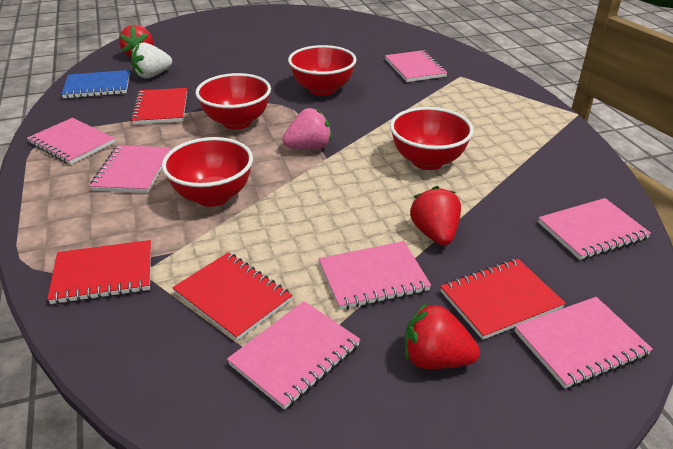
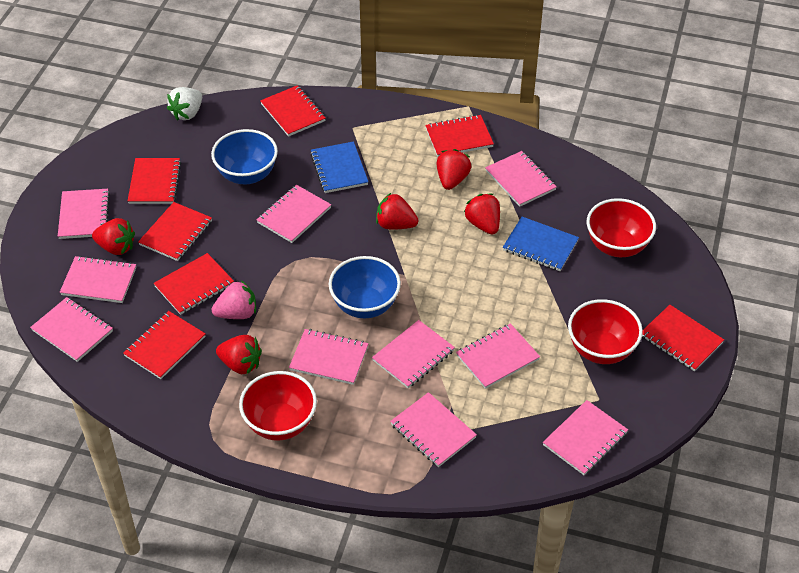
blue bowl: 0 -> 2
blue notebook: 1 -> 2
pink notebook: 7 -> 10
red bowl: 4 -> 3
red notebook: 4 -> 7
red strawberry: 3 -> 5

